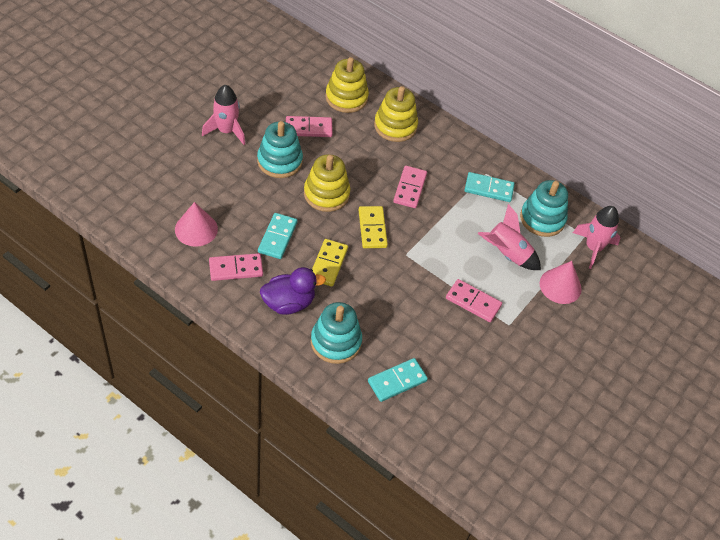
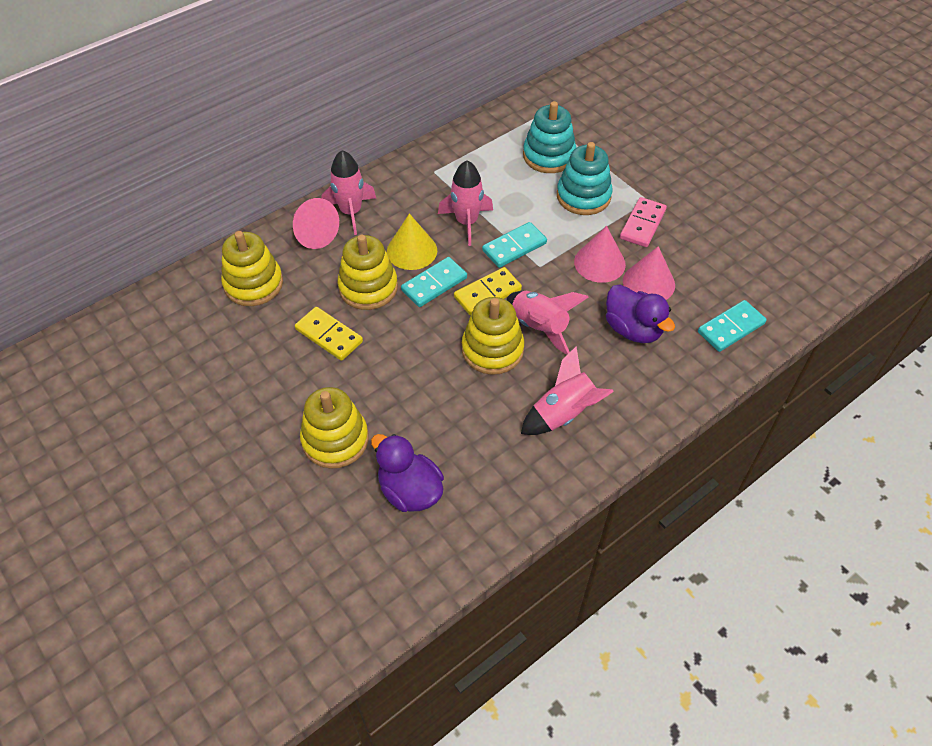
pink cone: 2 -> 3
pink domino: 4 -> 1
pink rocket: 3 -> 4
purple duck: 1 -> 2
turquoise stacking toy: 3 -> 2
yellow cone: 0 -> 1
yellow stacking toy: 3 -> 4

